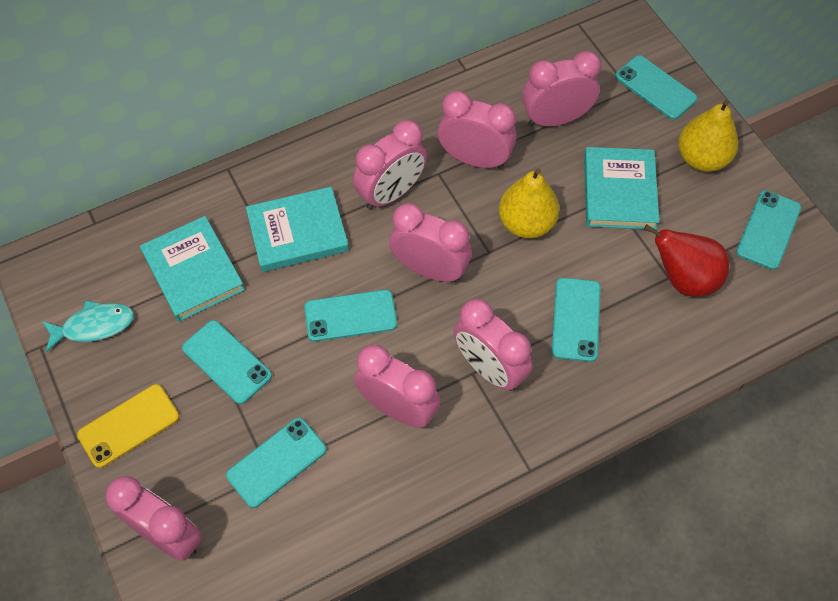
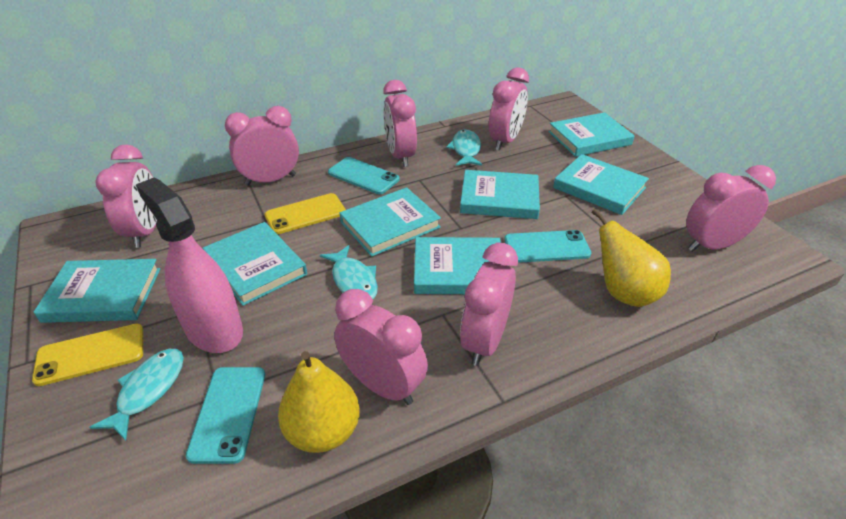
pink spray bottle: 0 -> 1
red pear: 1 -> 0
turquoise book: 3 -> 7
turquoise fish: 1 -> 3
turquoise phone: 6 -> 3
yellow phone: 1 -> 2

